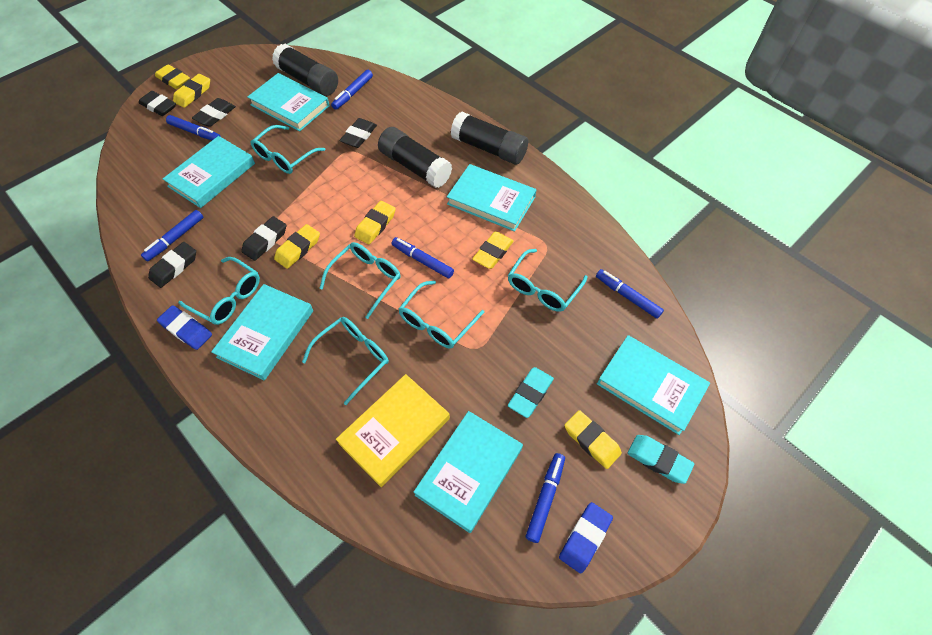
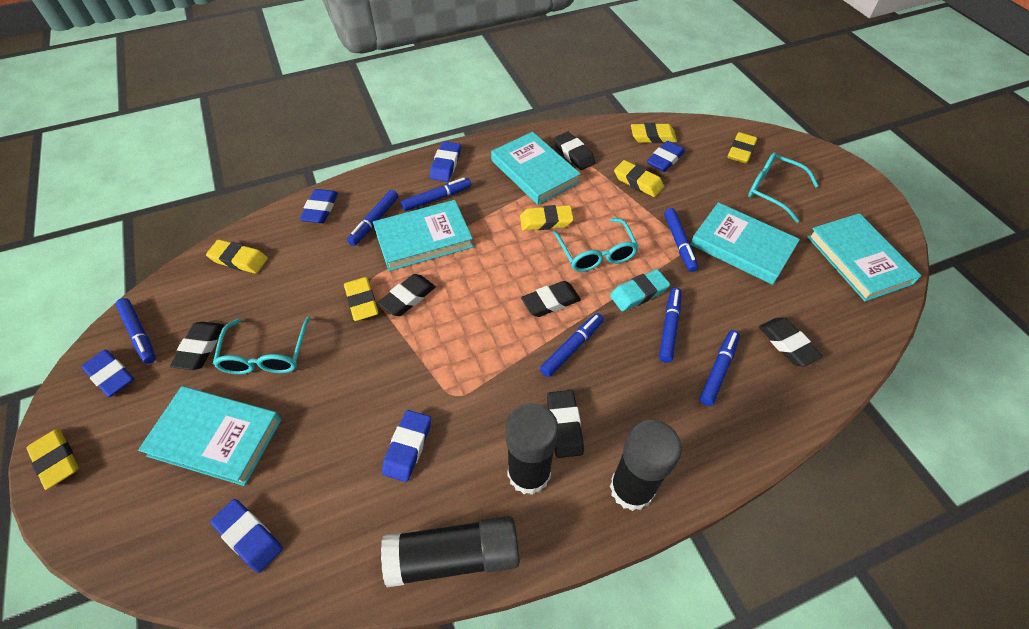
black eraser: 5 -> 6
blue eraser: 2 -> 6
blue marker: 6 -> 7
turquoise book: 6 -> 5
turquoise eraser: 2 -> 1
turquoise glasses: 6 -> 3
yellow book: 1 -> 0
yellow eraser: 6 -> 7

